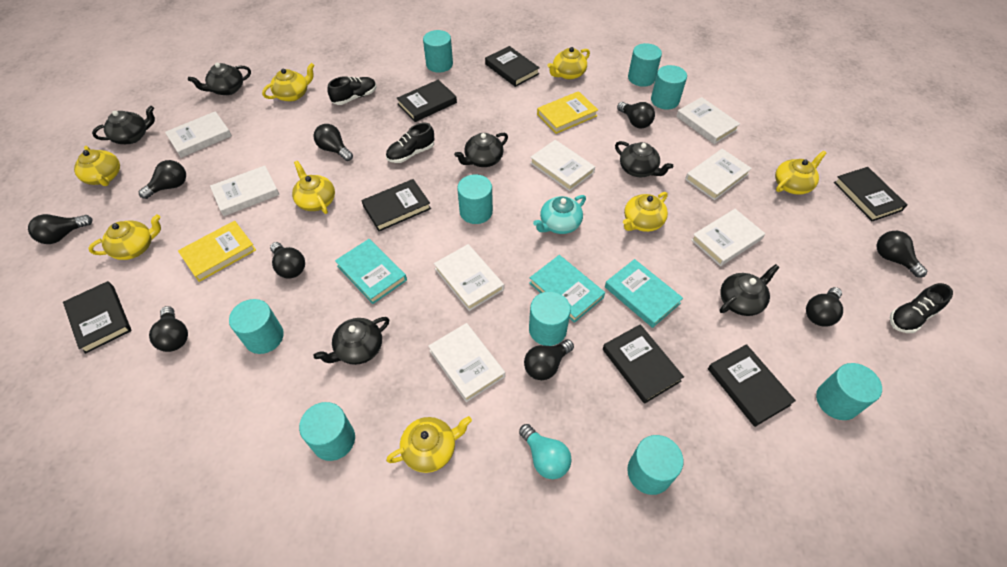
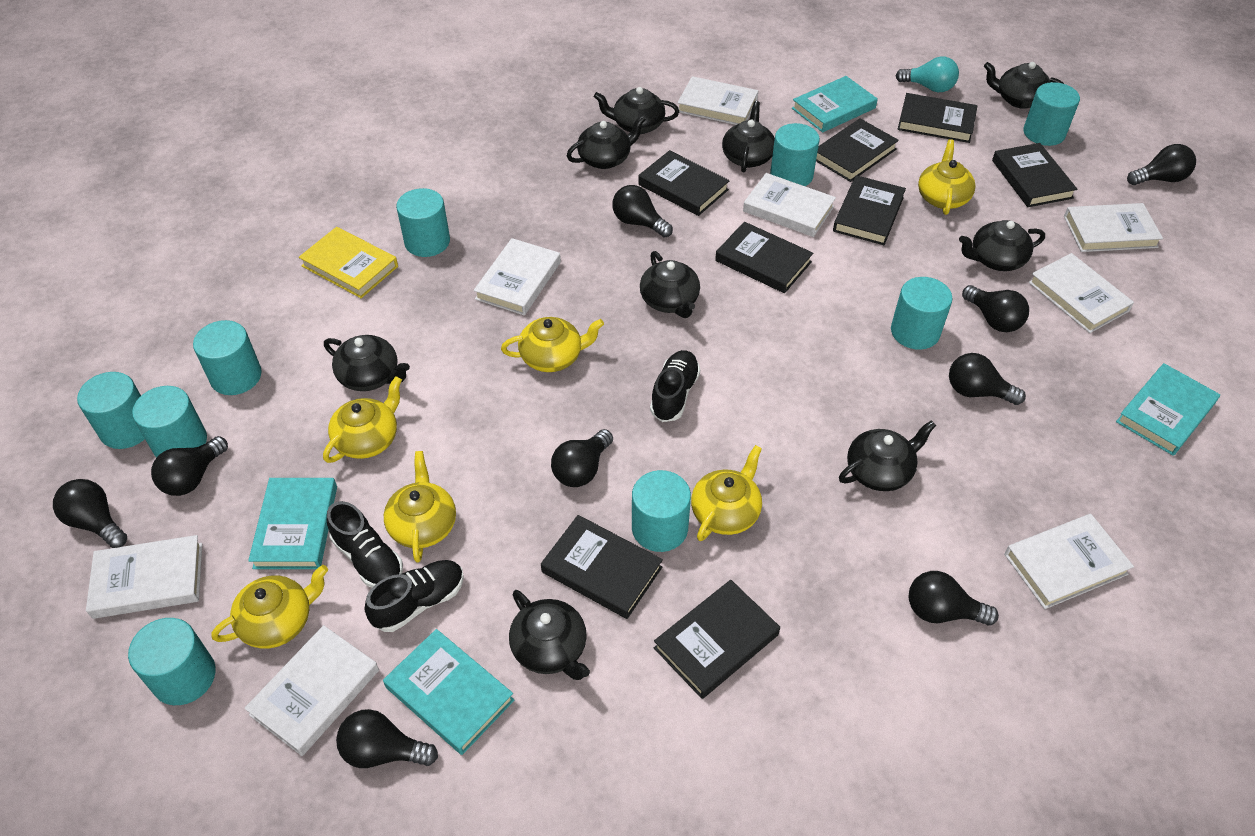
black book: 7 -> 8
black teapot: 6 -> 9
turquoise book: 3 -> 4
turquoise teapot: 1 -> 0
yellow book: 2 -> 1
yellow teapot: 8 -> 6

